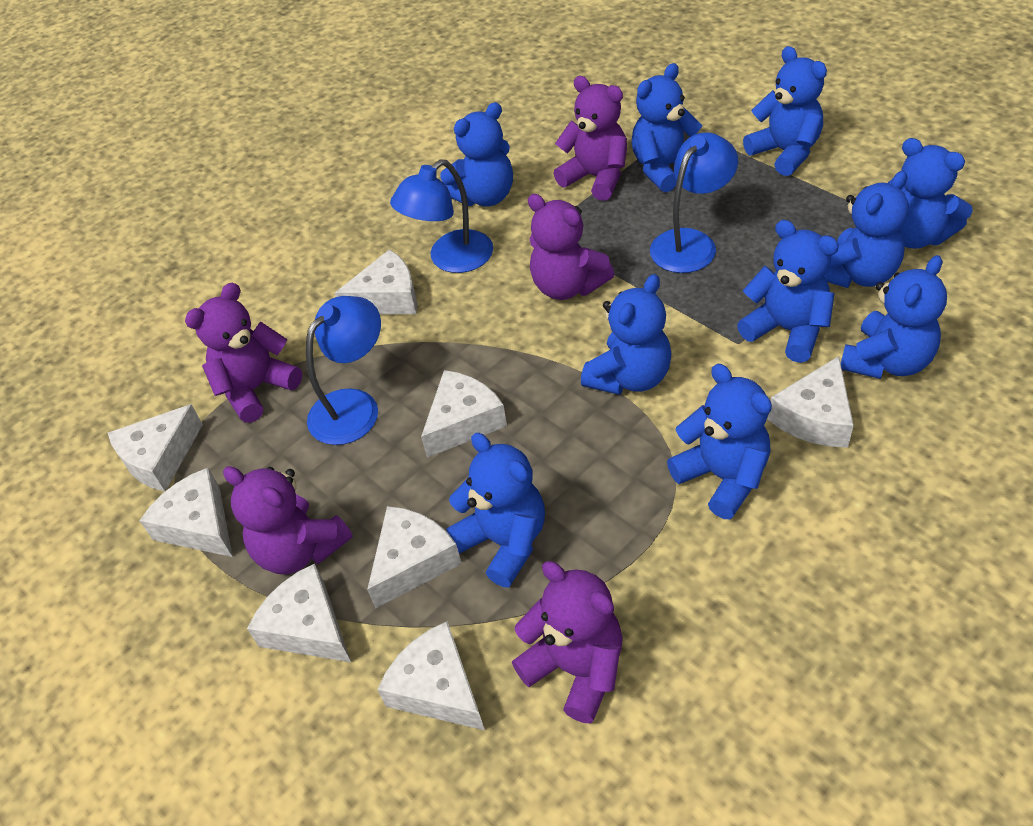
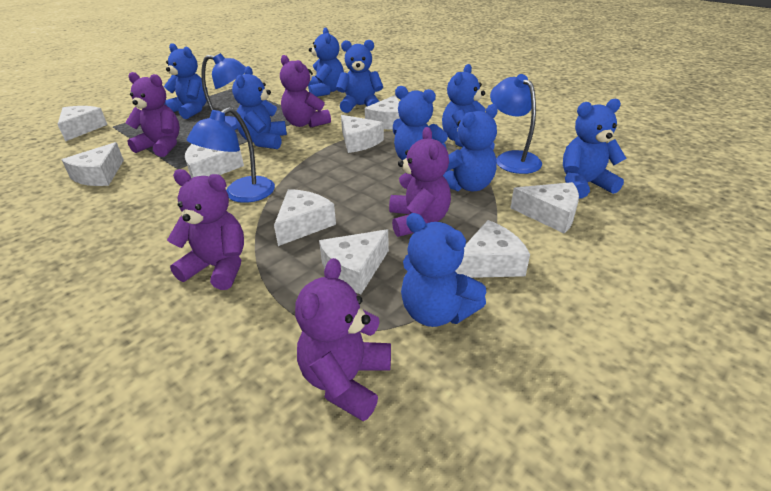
blue teddy bear: 10 -> 9
white cheese: 8 -> 9

